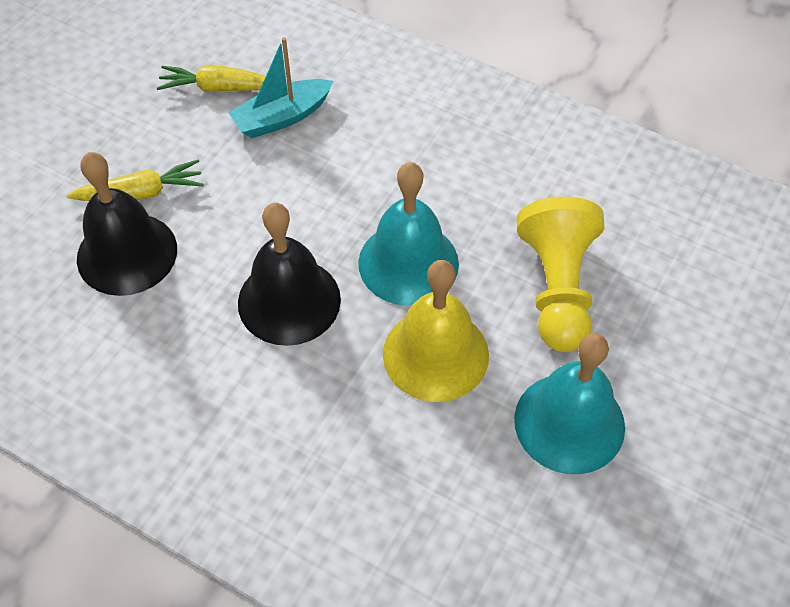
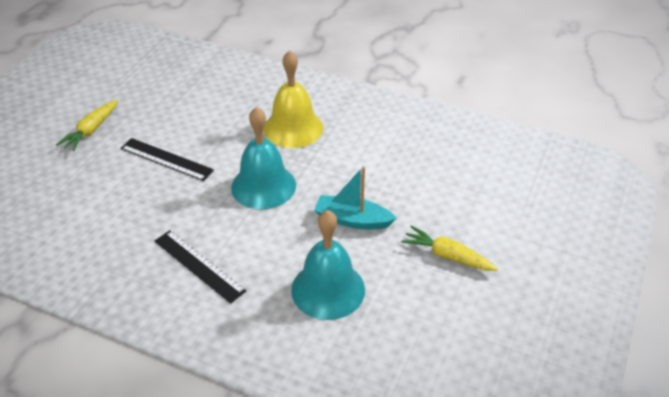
black bell: 2 -> 0
black ruler: 0 -> 2
yellow pawn: 1 -> 0

